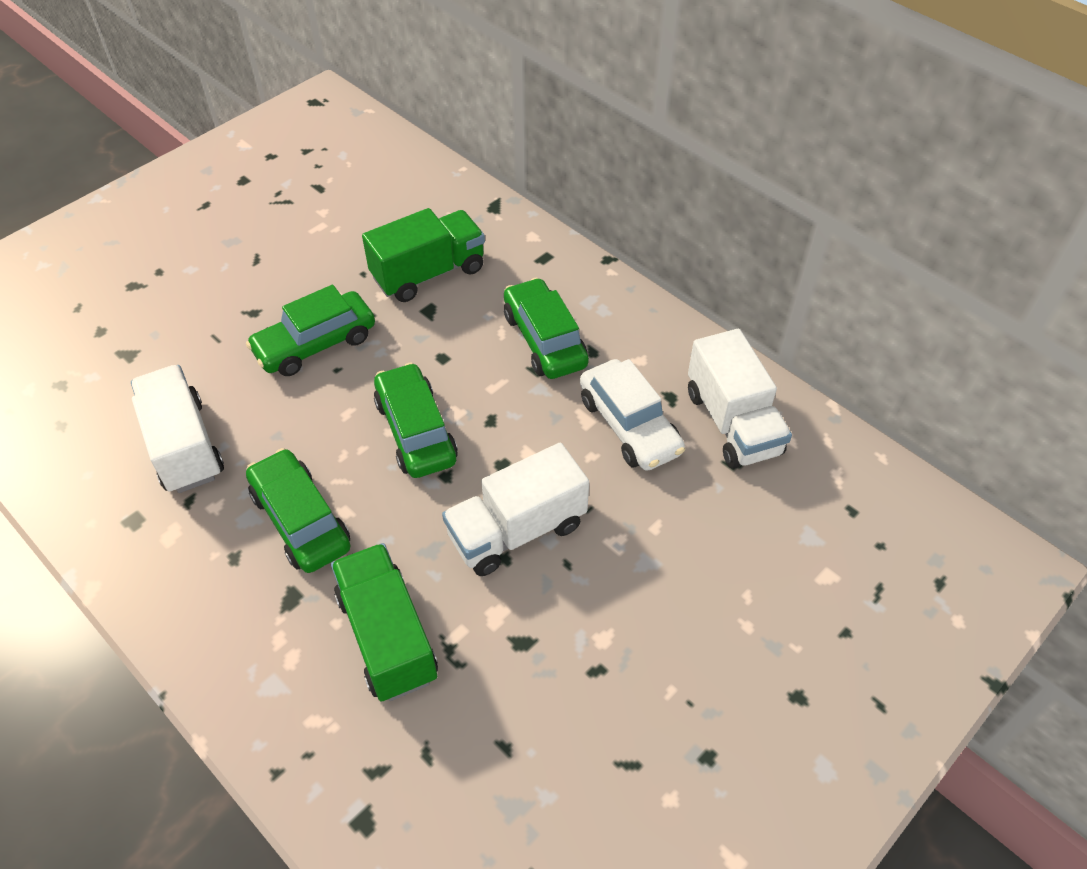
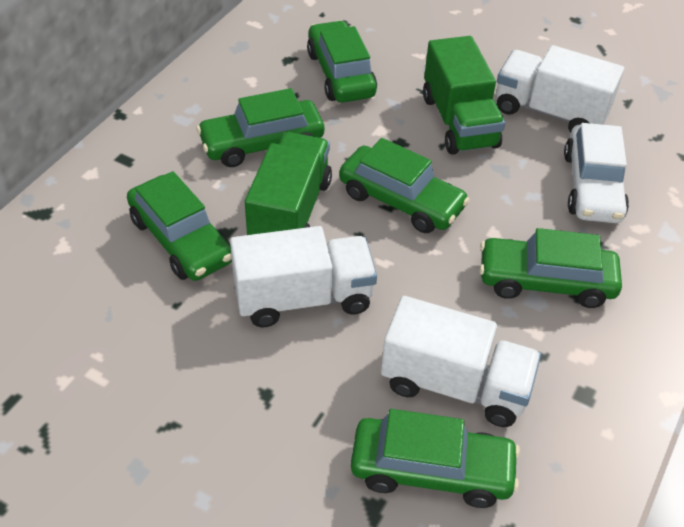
green car: 4 -> 6

